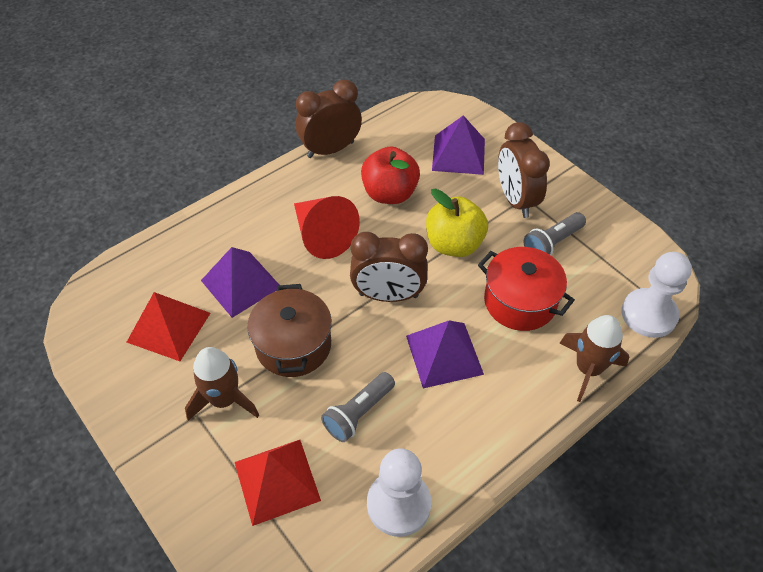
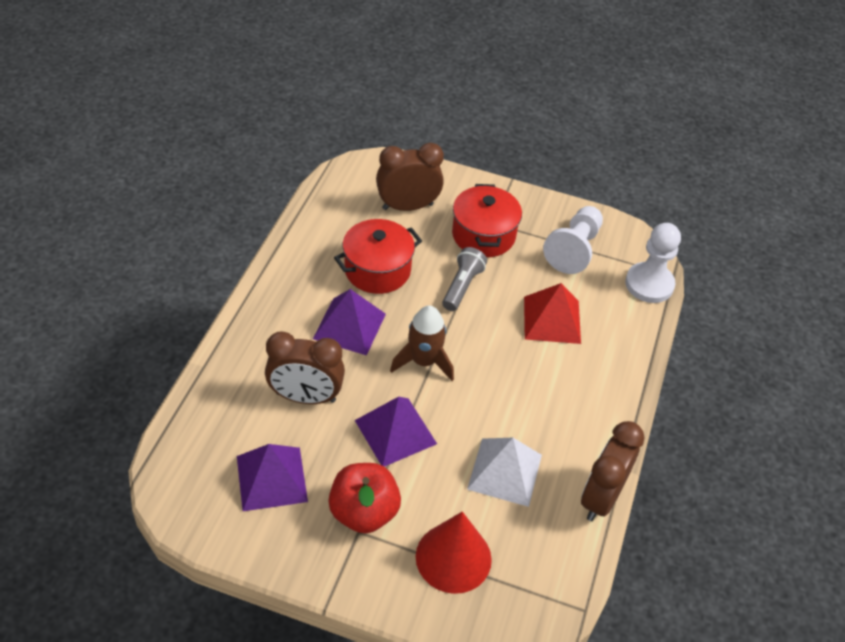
brown pot: 1 -> 0
brown rocket: 2 -> 1
grey flashlight: 2 -> 1
red pot: 1 -> 2
red pyramid: 2 -> 1
white pyramid: 0 -> 1
yellow apple: 1 -> 0

